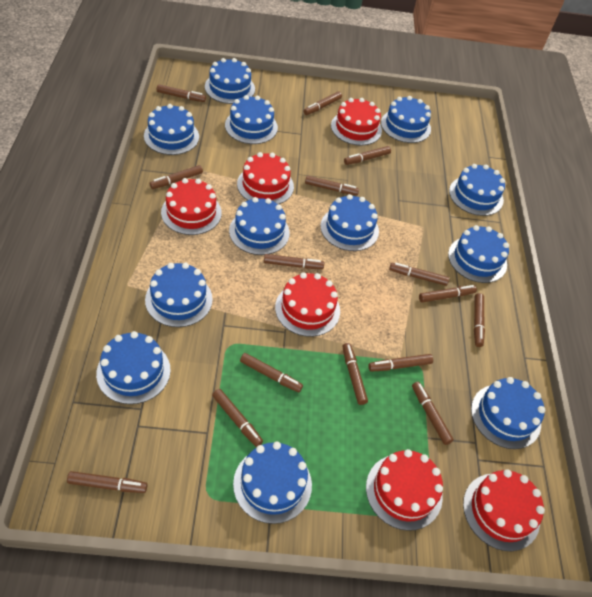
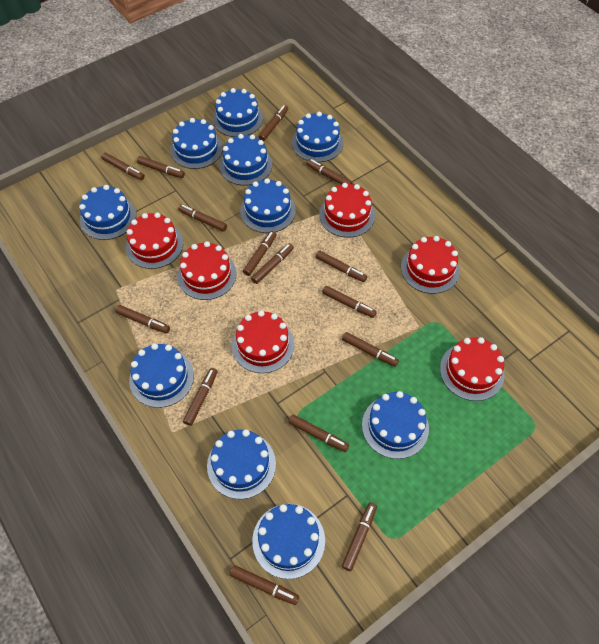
blue cake: 12 -> 10

